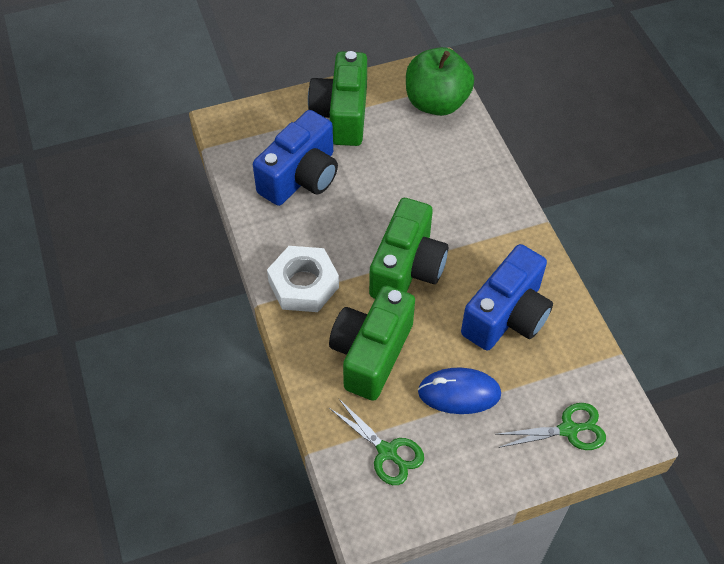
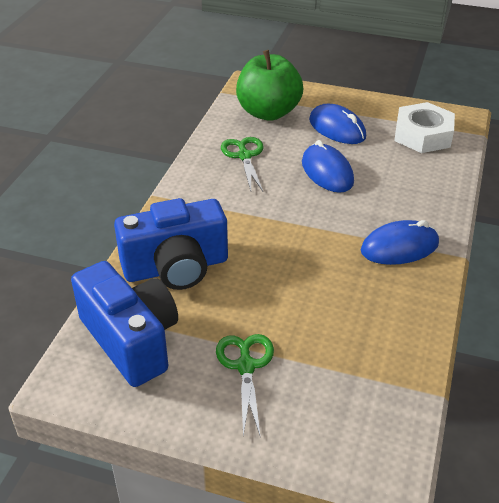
blue mouse: 1 -> 3
green camera: 3 -> 0

